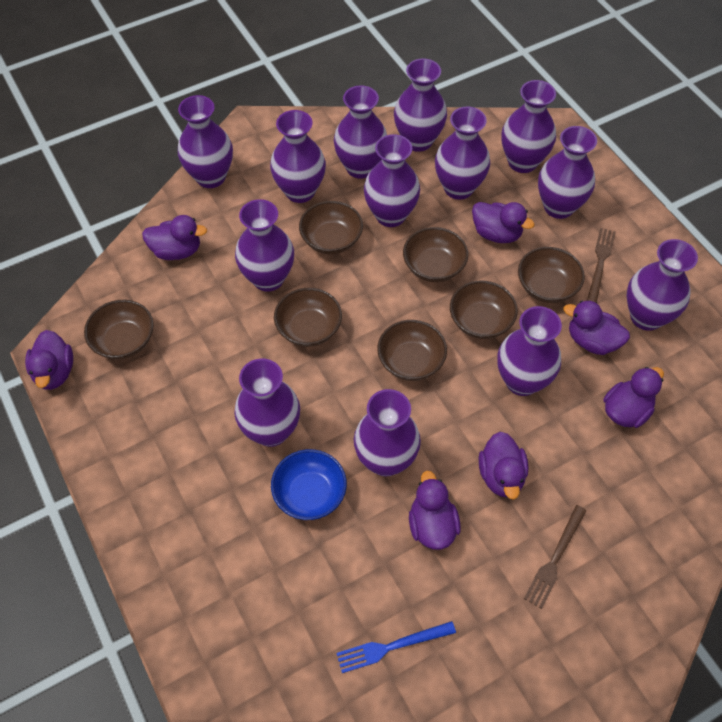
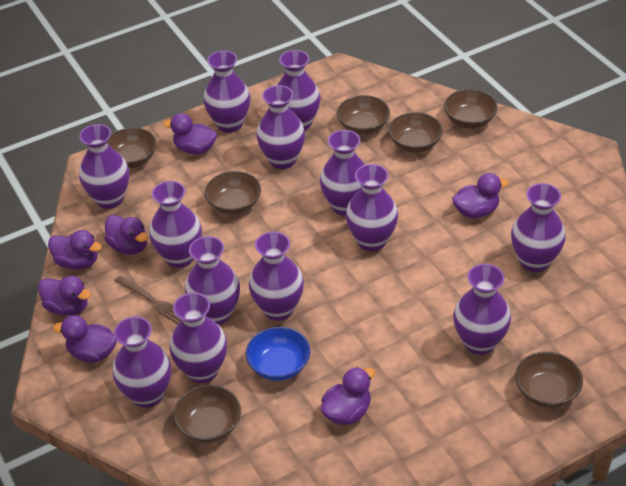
blue fork: 1 -> 0
brown fork: 2 -> 1

